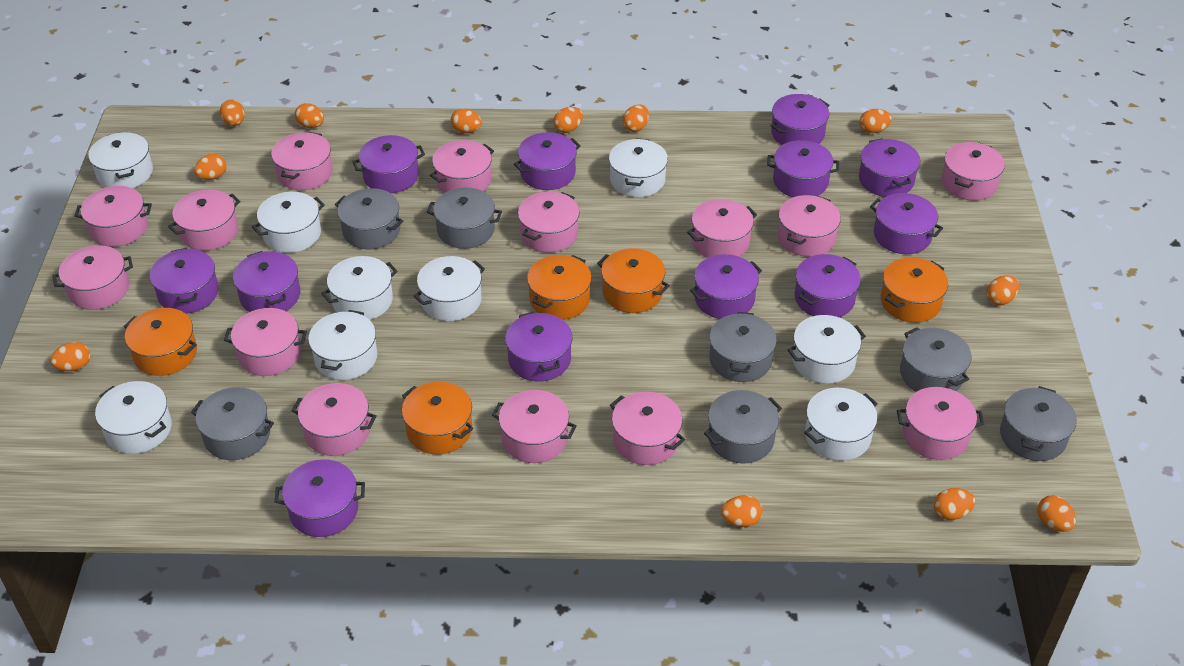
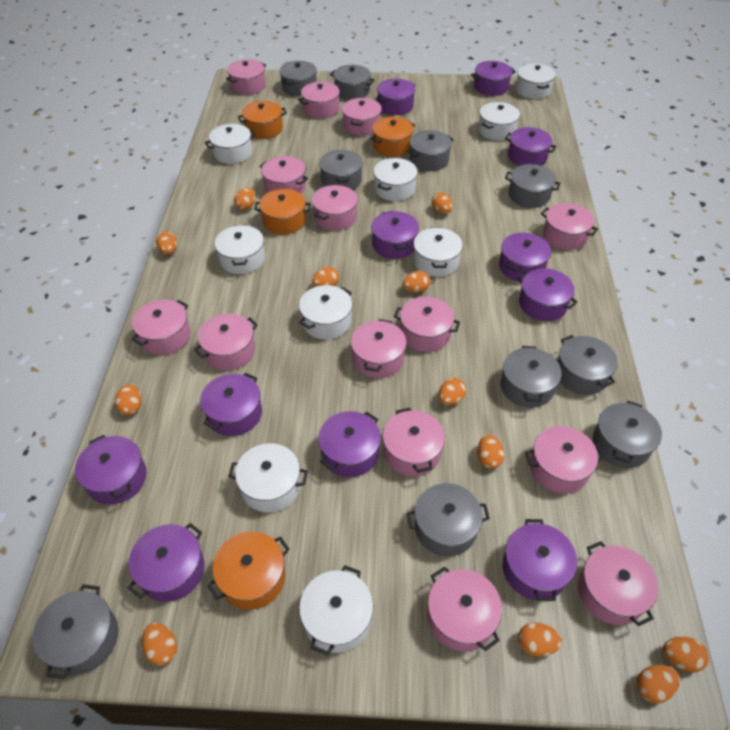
grey pot: 7 -> 10
orange pot: 5 -> 4
purple pot: 12 -> 11

